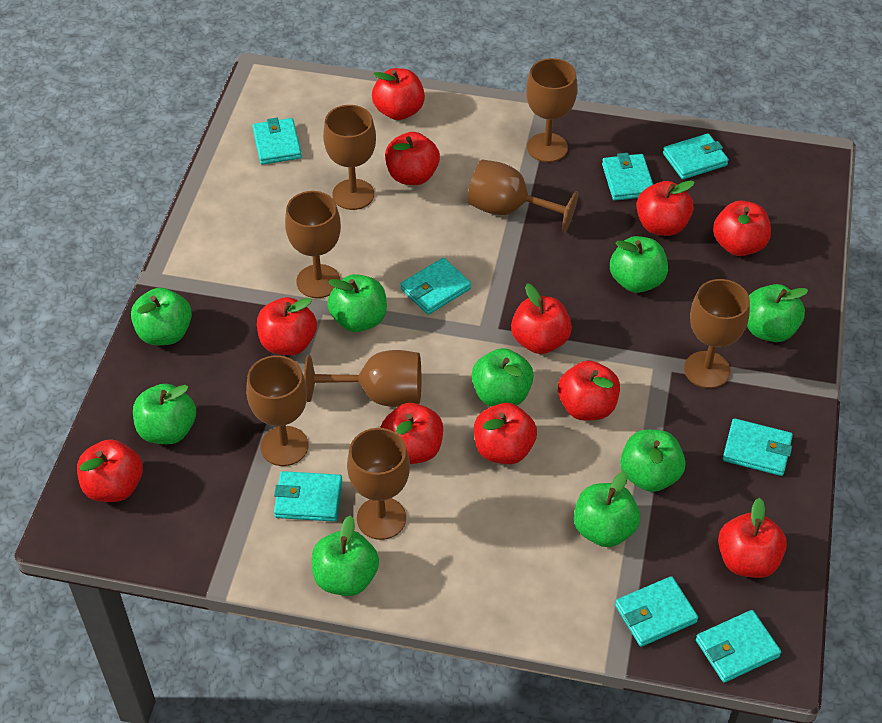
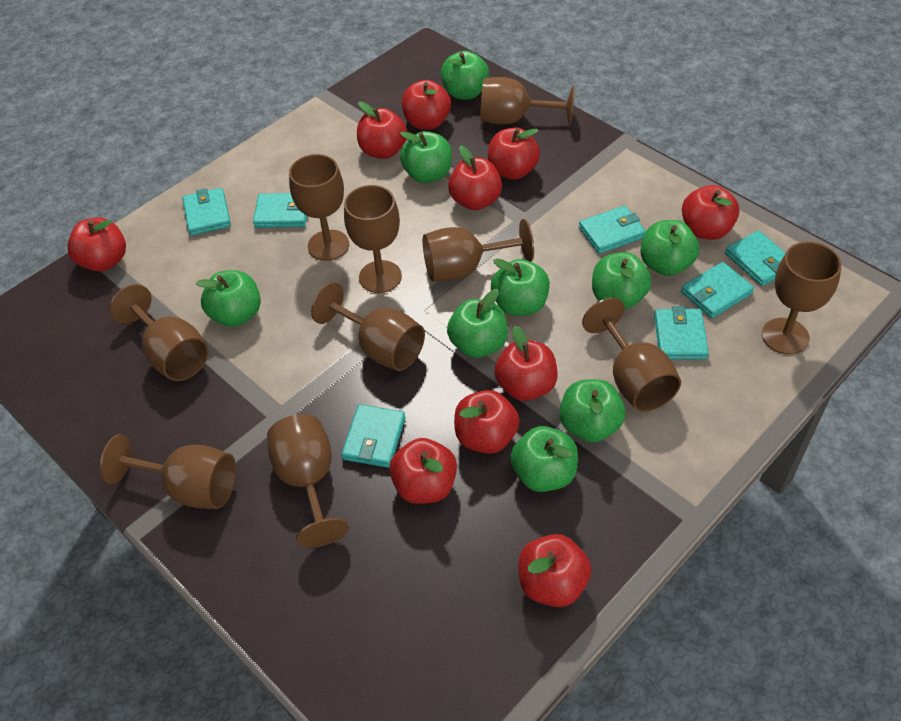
brown goblet: 8 -> 10
red apple: 11 -> 10
turquoise wallet: 8 -> 7

